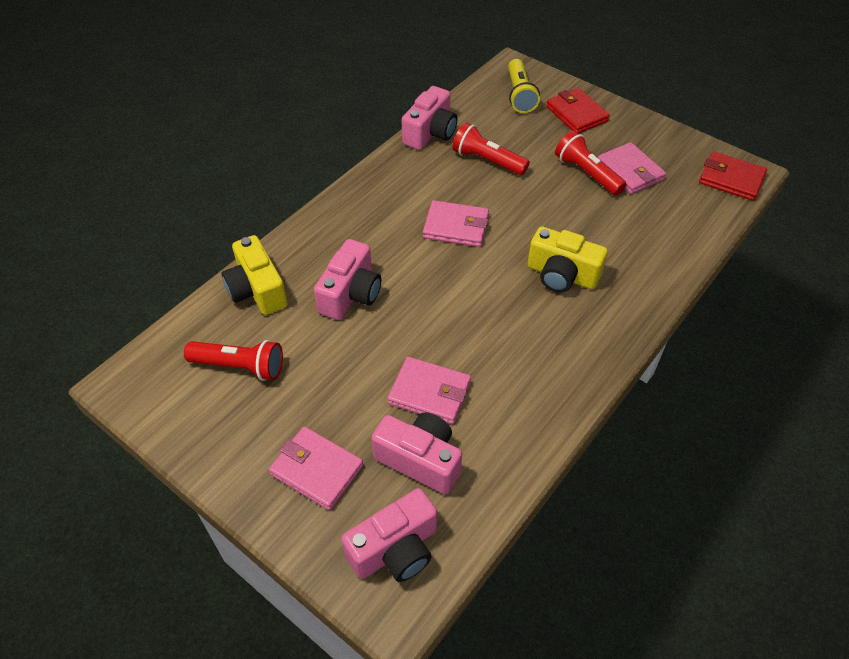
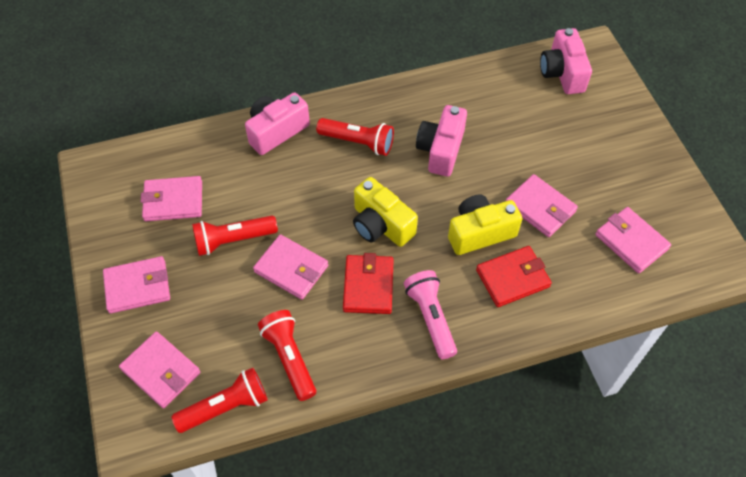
pink camera: 4 -> 3
pink flashlight: 0 -> 1
pink wallet: 4 -> 6
red flashlight: 3 -> 4
yellow flashlight: 1 -> 0

